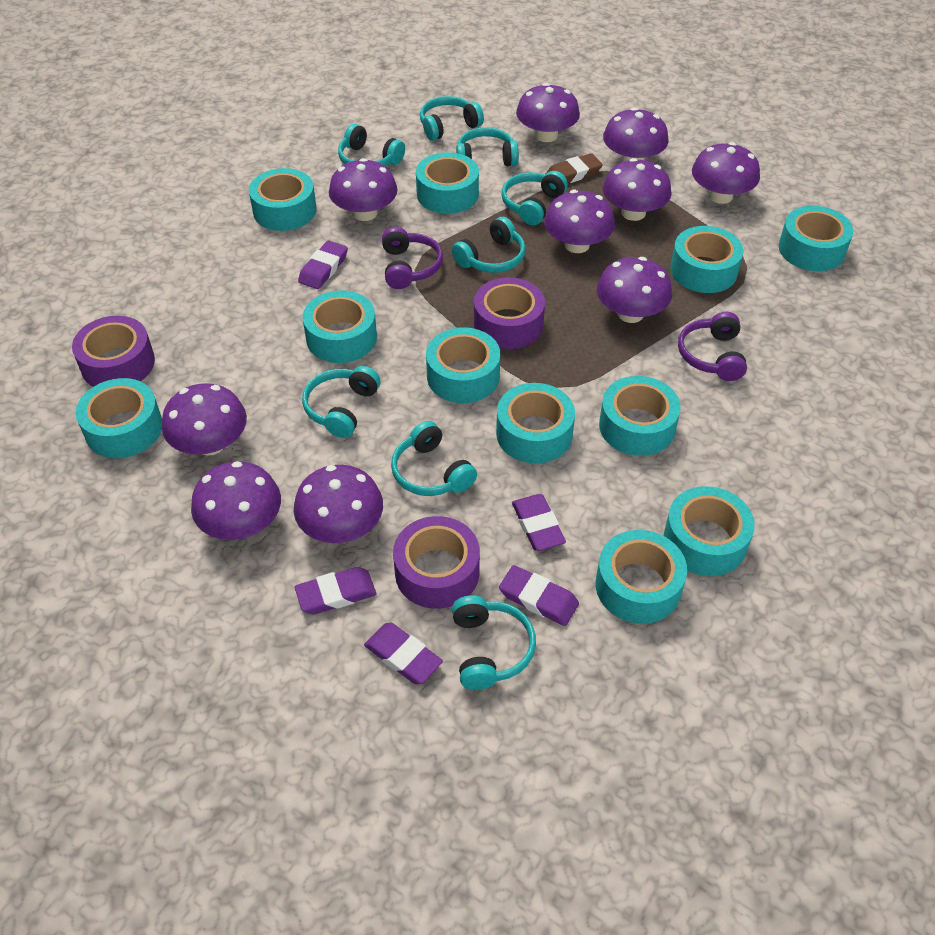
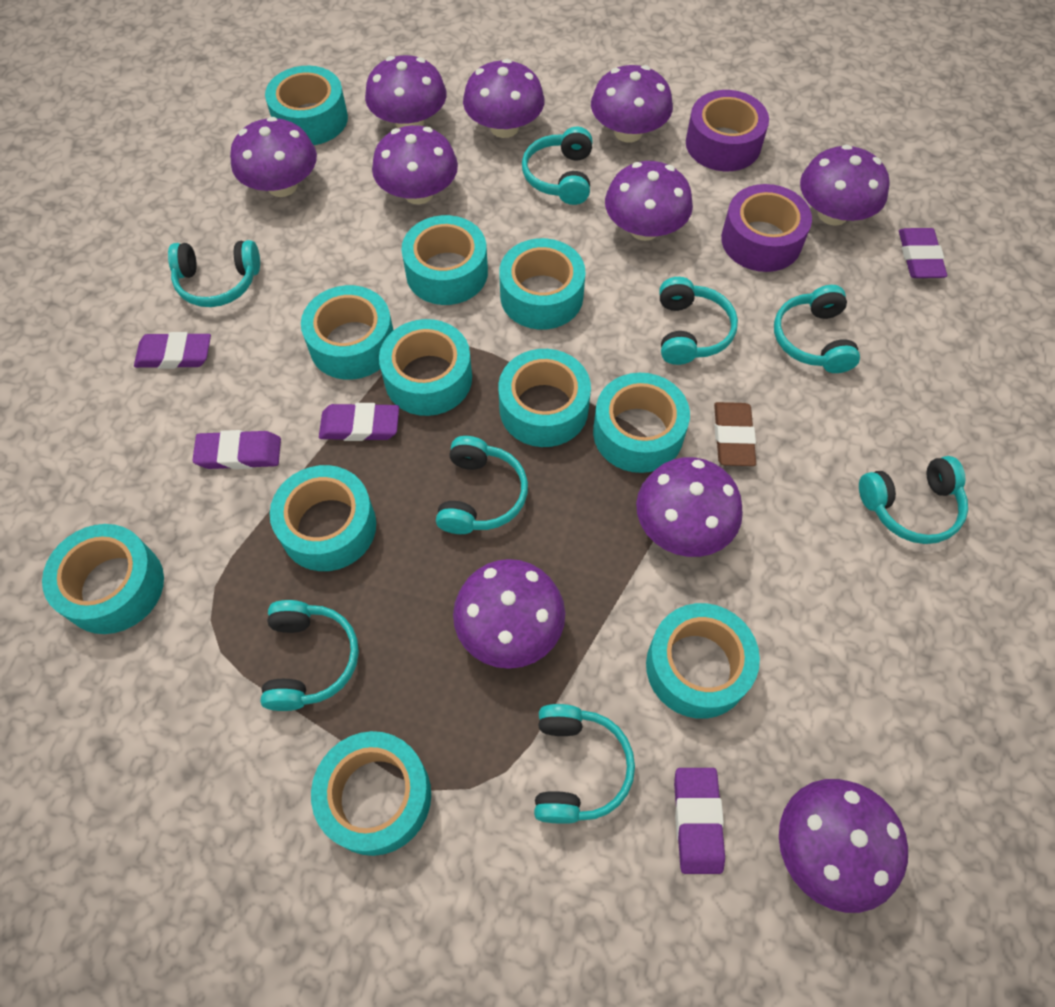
purple headphones: 2 -> 0
purple tape: 3 -> 2

